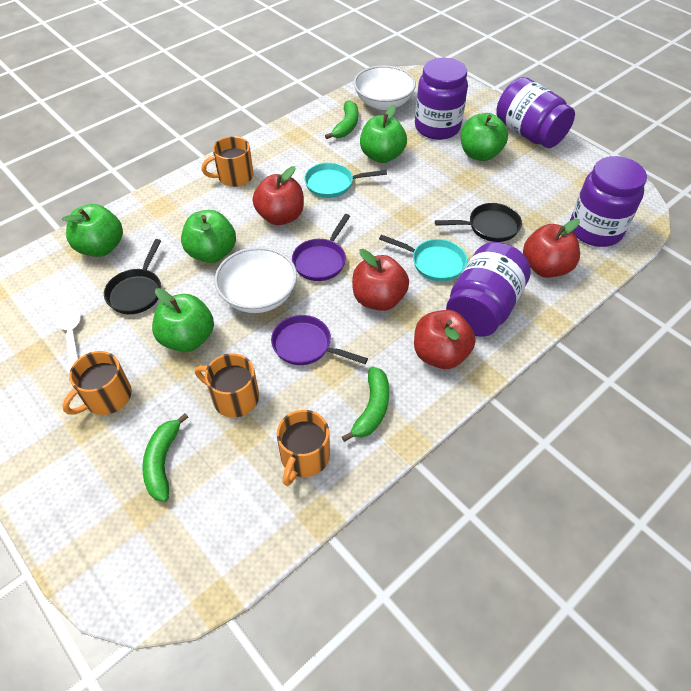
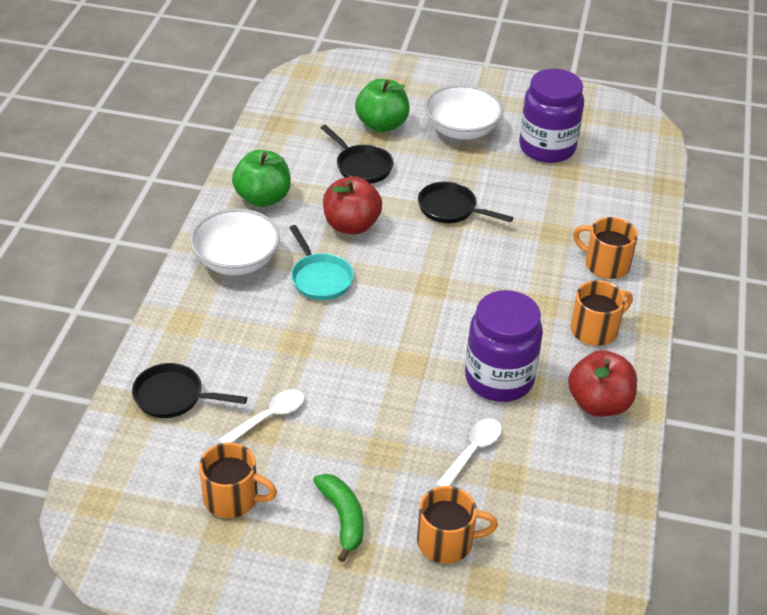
black pan: 2 -> 3
green apple: 5 -> 2
green banana: 3 -> 1
purple jar: 4 -> 2
purple pan: 2 -> 0
red apple: 4 -> 2
turquoise pan: 2 -> 1
white spoon: 1 -> 2

